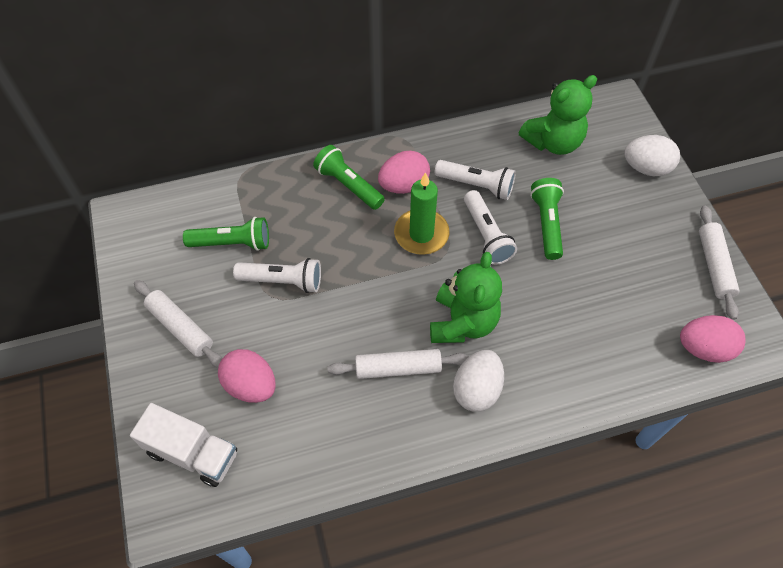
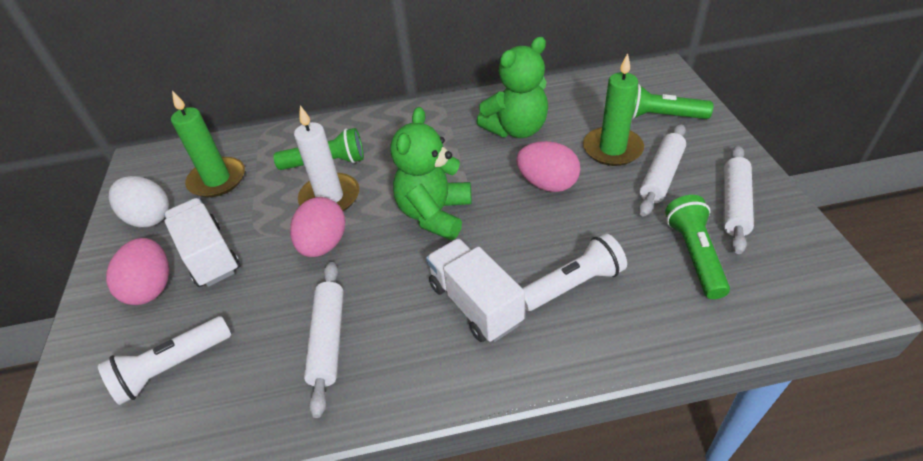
green candle: 1 -> 2
white candle: 0 -> 1
white egg: 2 -> 1
white flashlight: 3 -> 2
white truck: 1 -> 2

